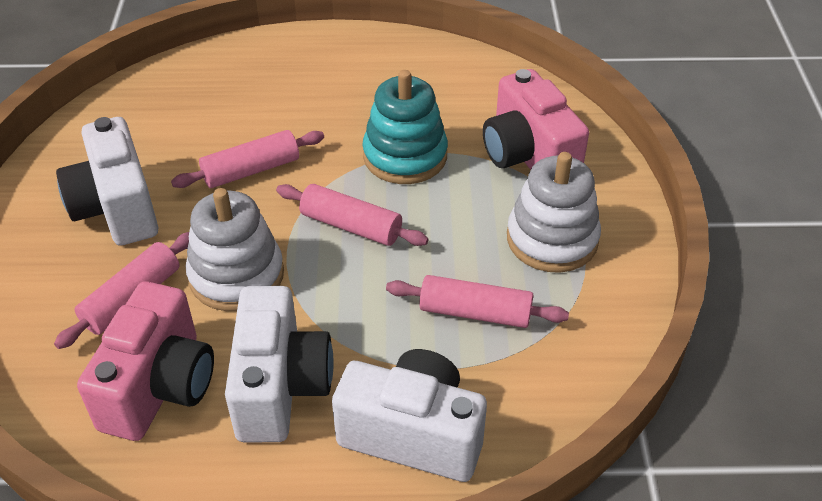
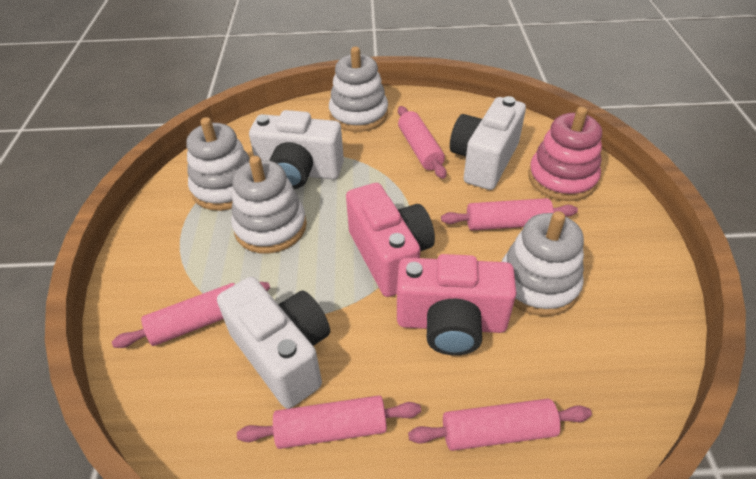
pink rolling pin: 4 -> 5
pink stacking toy: 0 -> 1
turquoise stacking toy: 1 -> 0
white stacking toy: 2 -> 4

